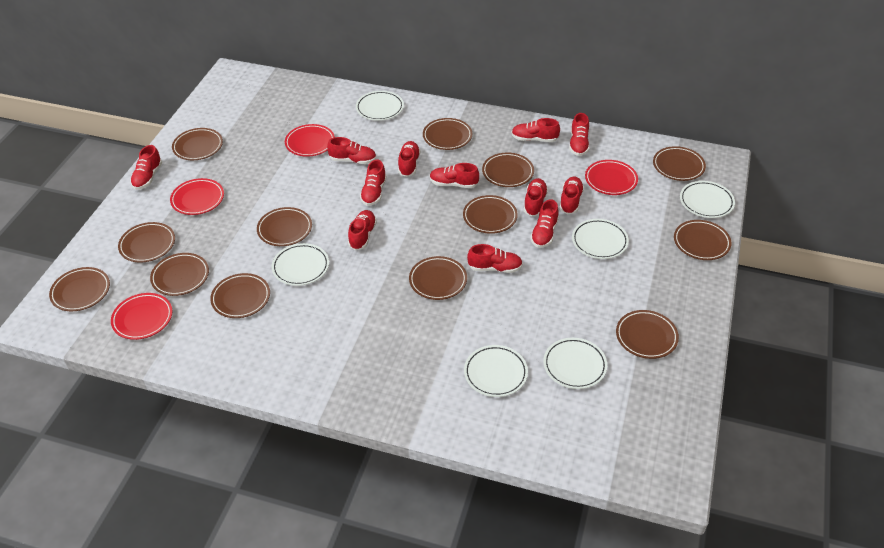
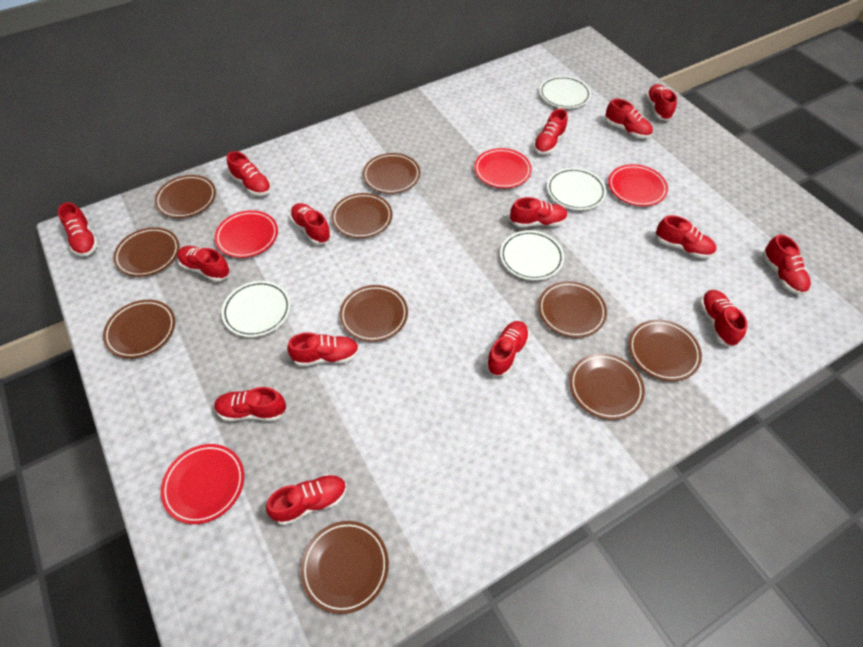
brown plate: 13 -> 10
red shoe: 12 -> 15
white plate: 6 -> 4

